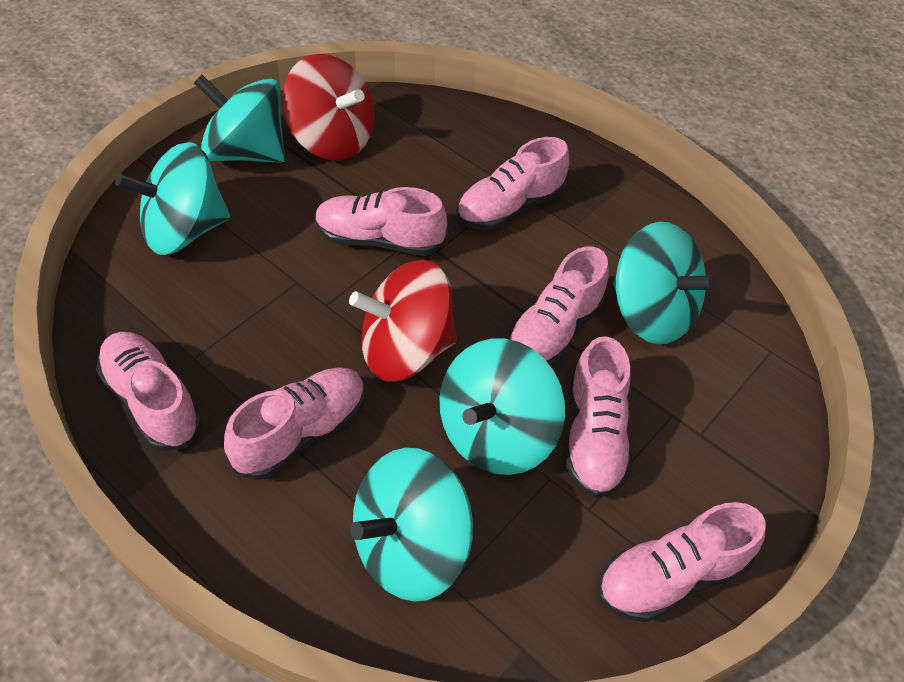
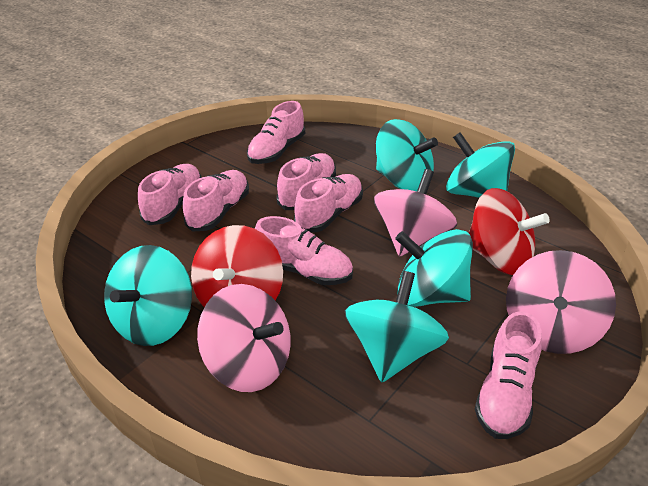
pink spinning top: 0 -> 3

